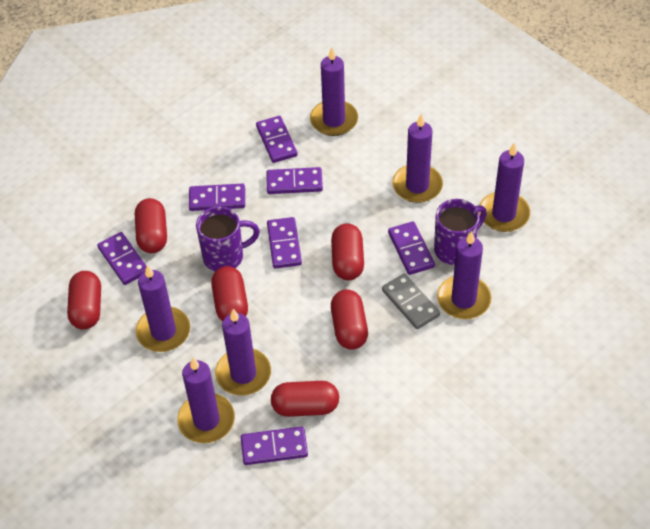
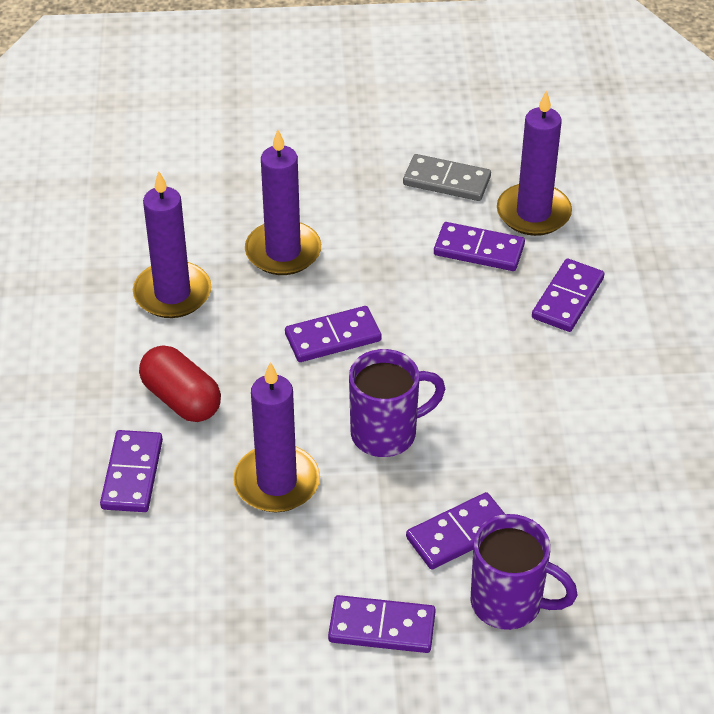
purple candle: 7 -> 4
purple domino: 7 -> 6
red capsule: 6 -> 1

